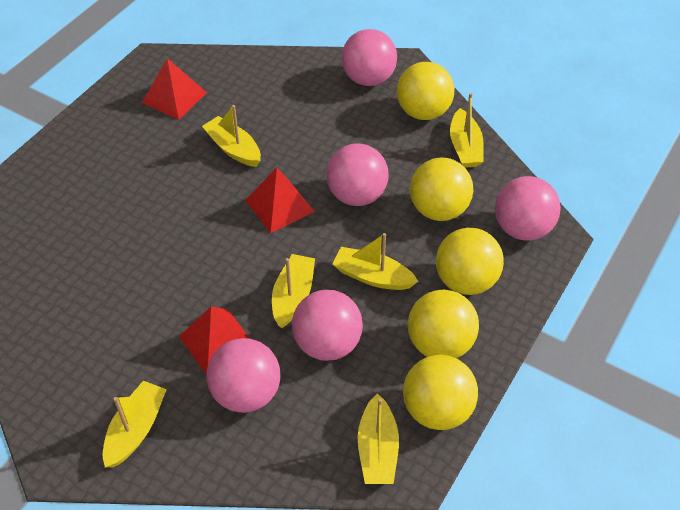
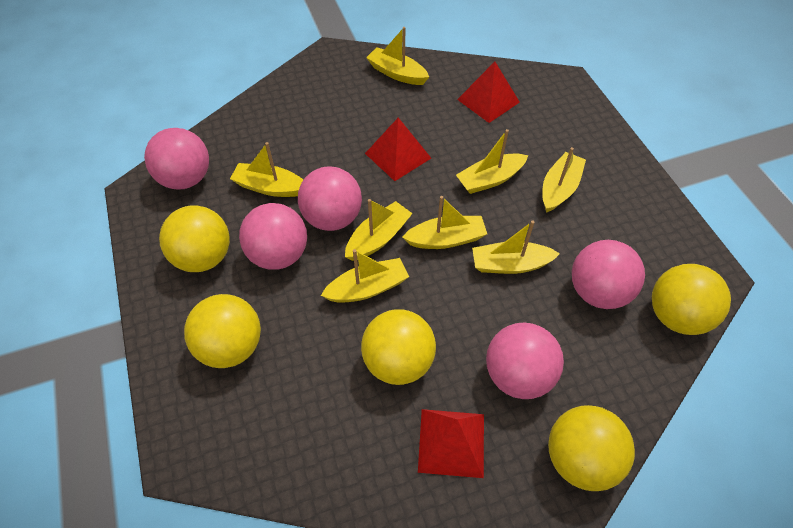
yellow boat: 6 -> 8

